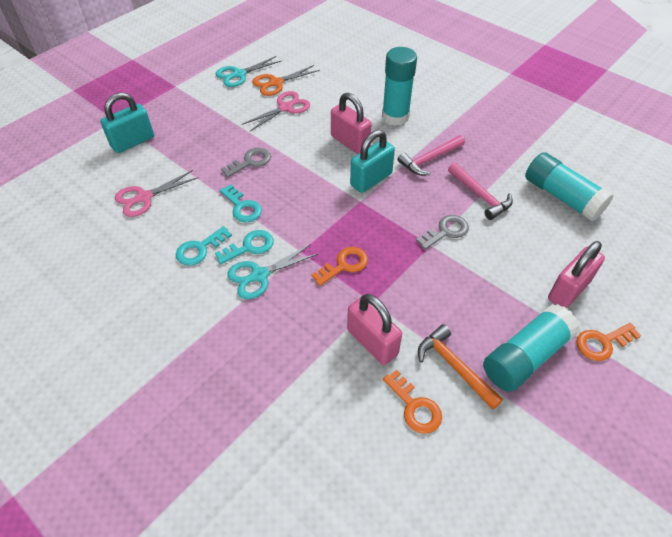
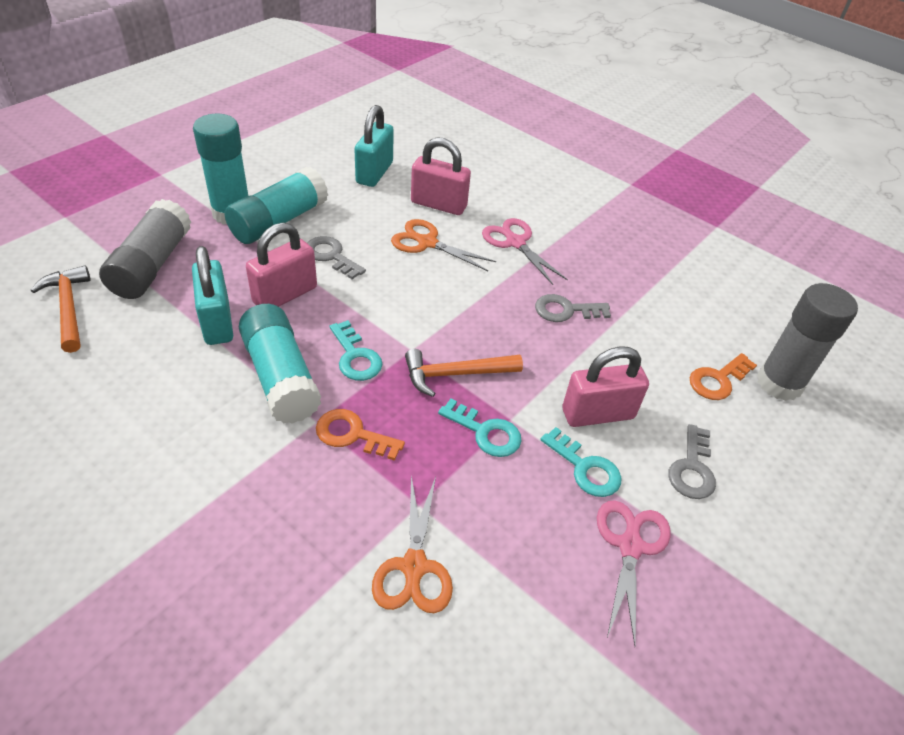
grey glue stick: 0 -> 2
grey key: 2 -> 3
orange hammer: 1 -> 2
orange key: 3 -> 2
orange scissors: 1 -> 2
pink hammer: 2 -> 0
turquoise scissors: 2 -> 0

